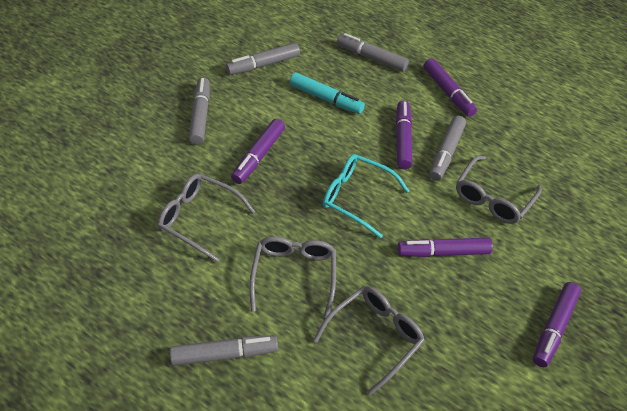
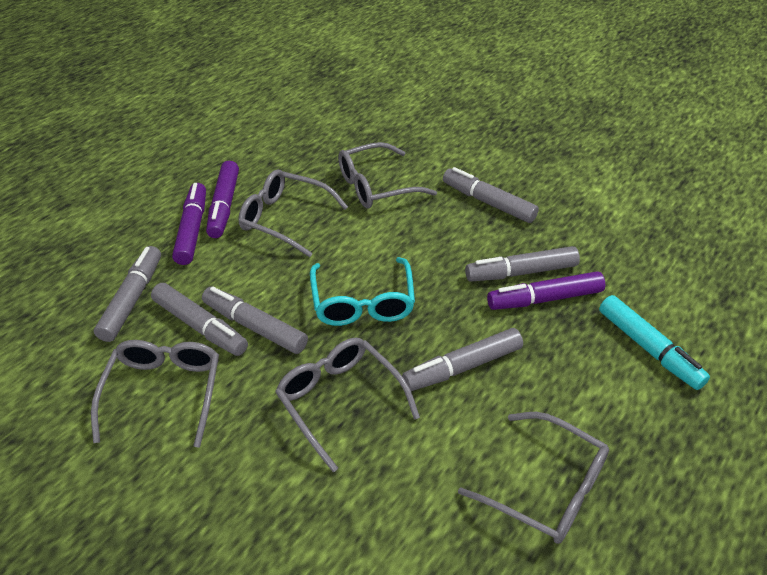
grey glasses: 4 -> 5
grey marker: 5 -> 6
purple marker: 5 -> 3

